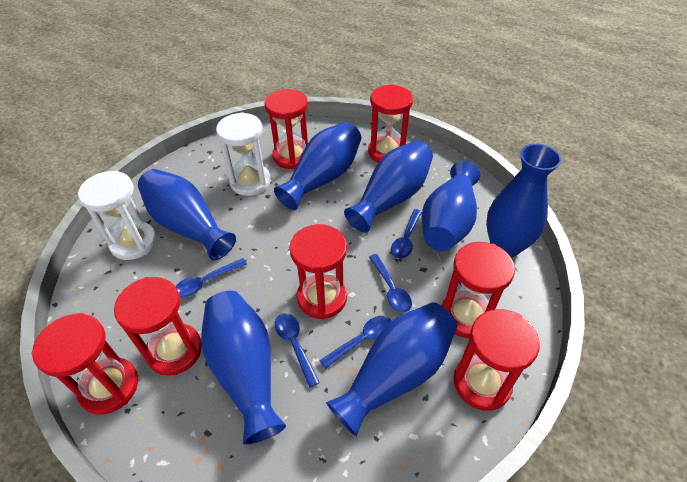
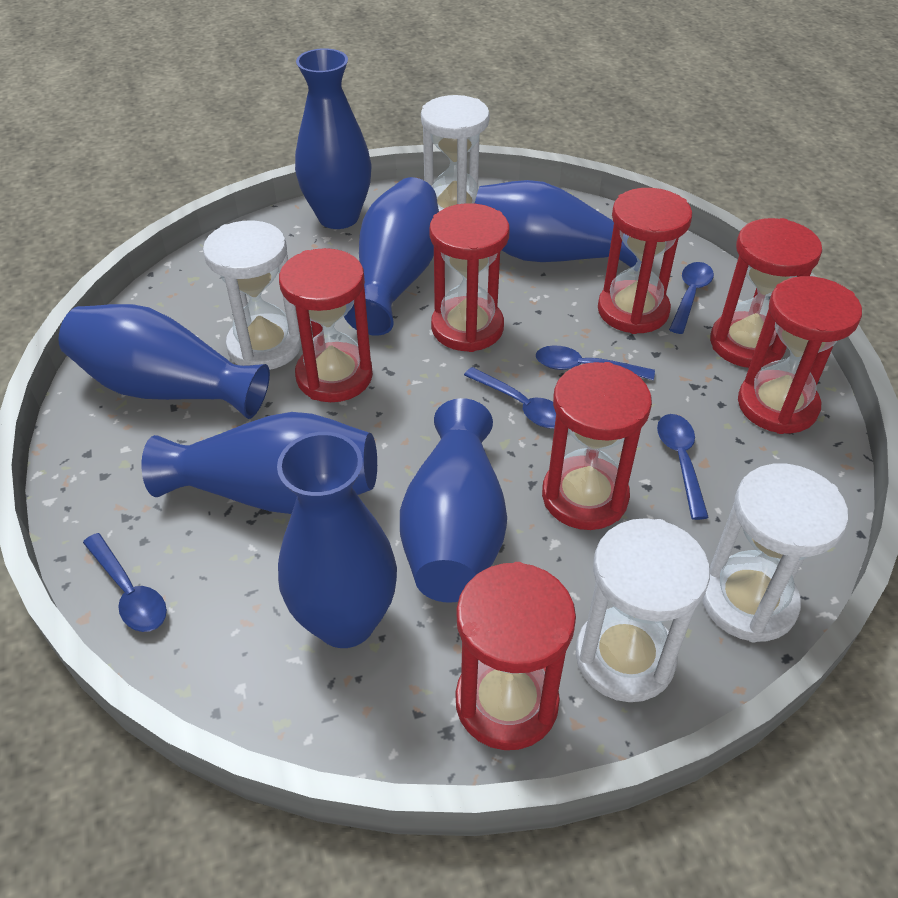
white hourglass: 2 -> 4

